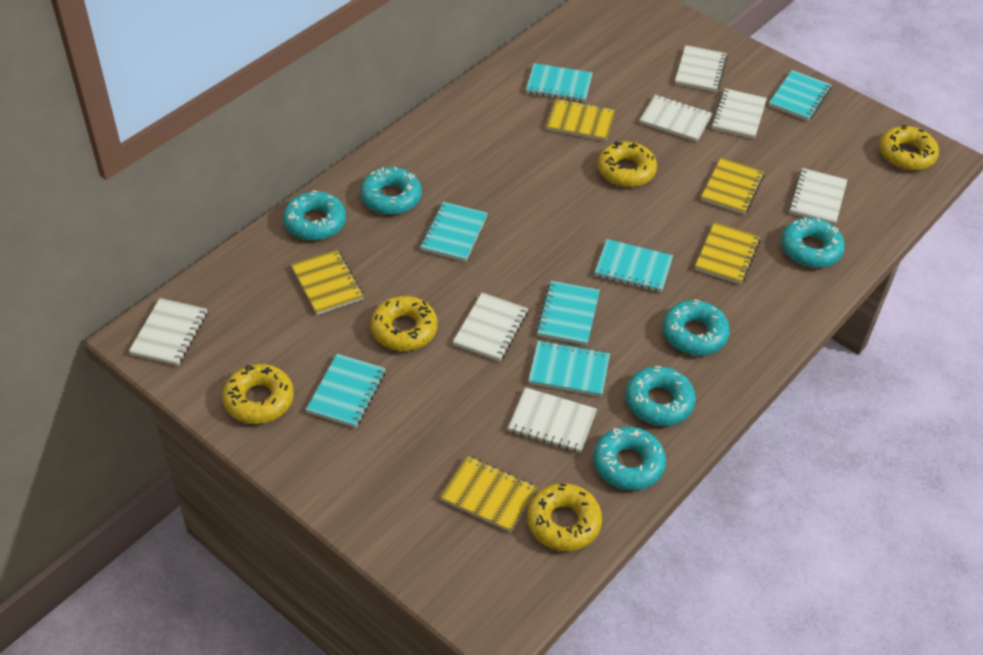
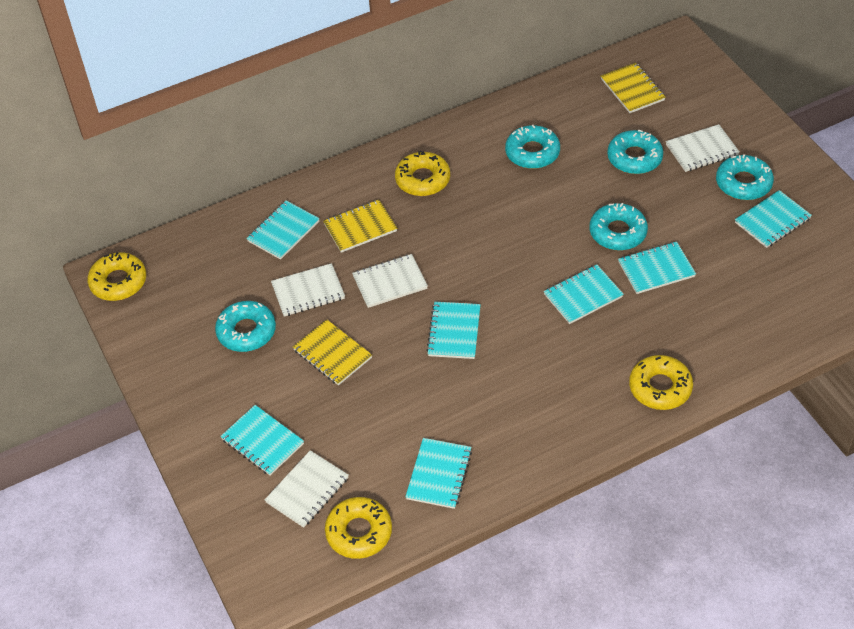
turquoise donut: 6 -> 5
white notebook: 7 -> 4
yellow donut: 5 -> 4
yellow notebook: 5 -> 3

